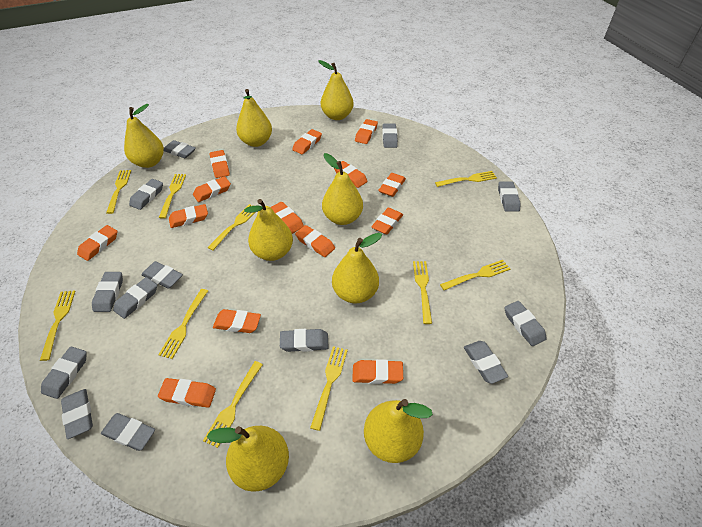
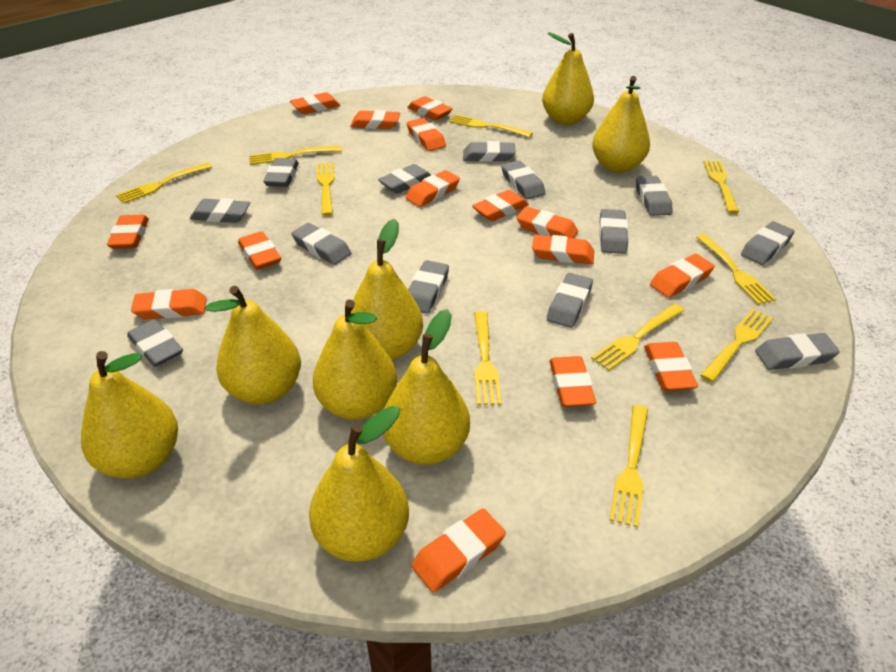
orange eraser: 14 -> 15

